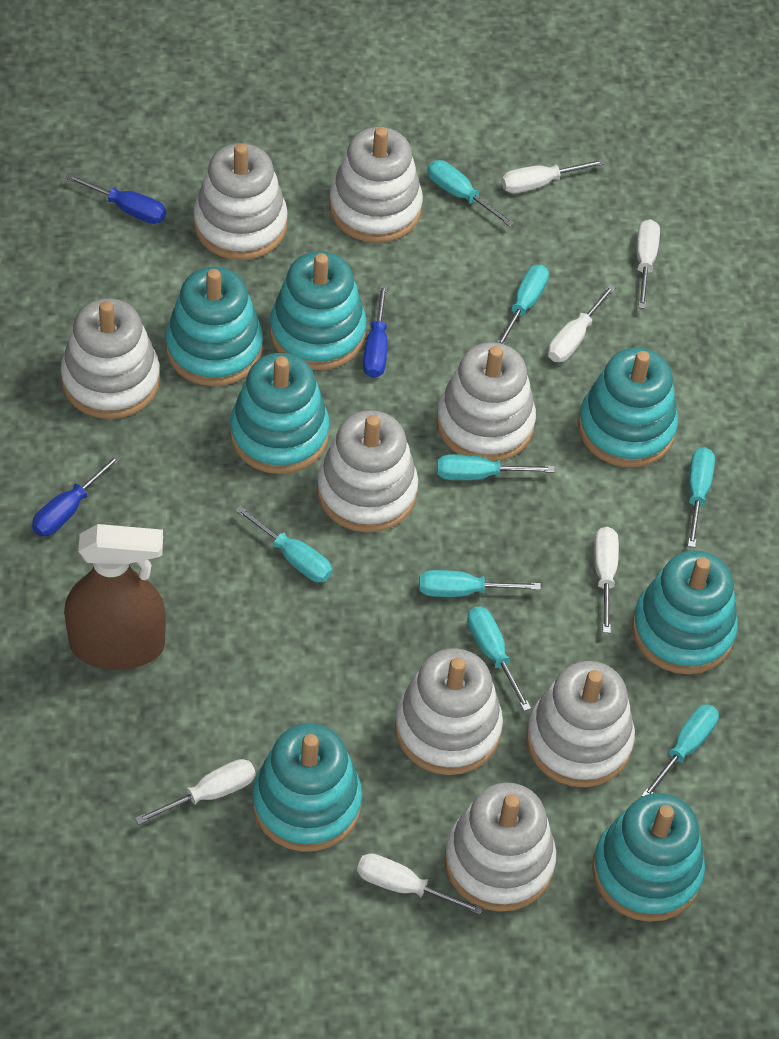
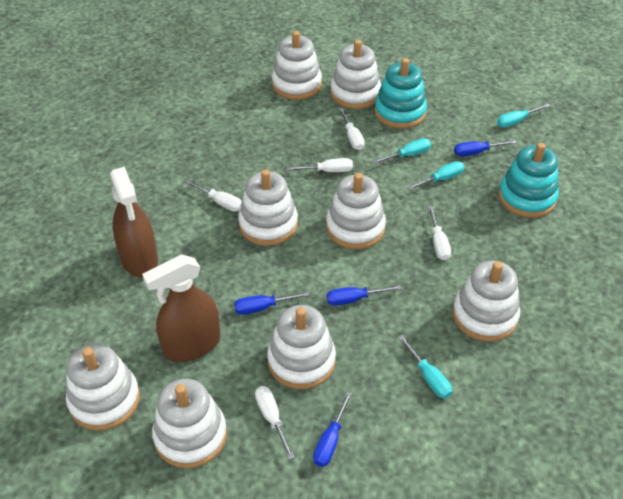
blue screwdriver: 3 -> 4
brown spray bottle: 1 -> 2
turquoise screwdriver: 8 -> 4
turquoise stacking toy: 7 -> 2
white screwdriver: 6 -> 5

